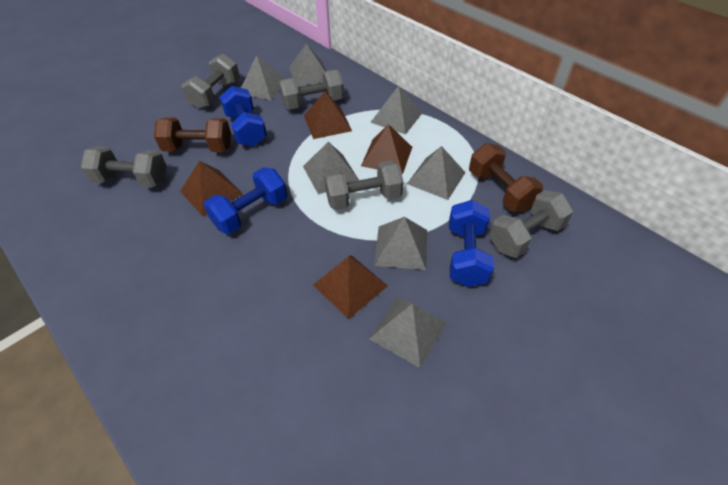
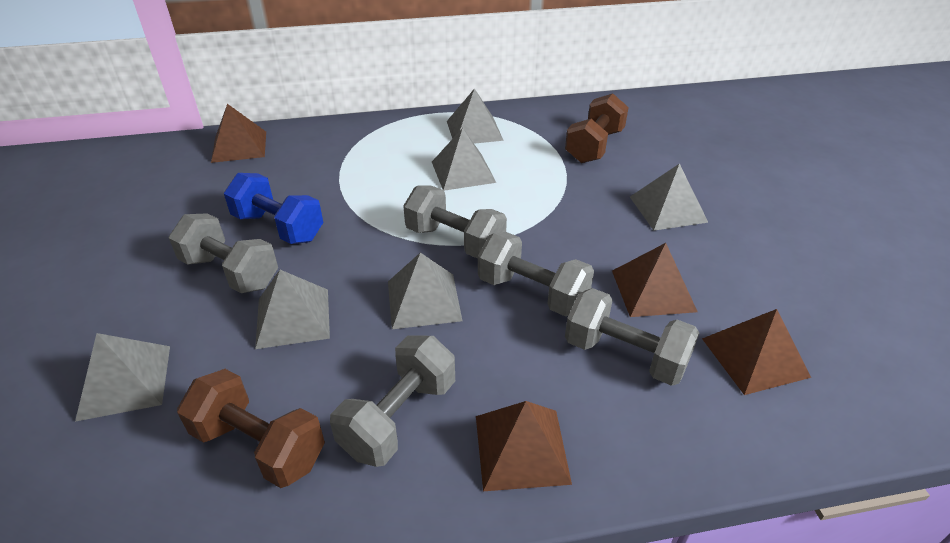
blue dumbbell: 3 -> 1
grey pyramid: 7 -> 6

